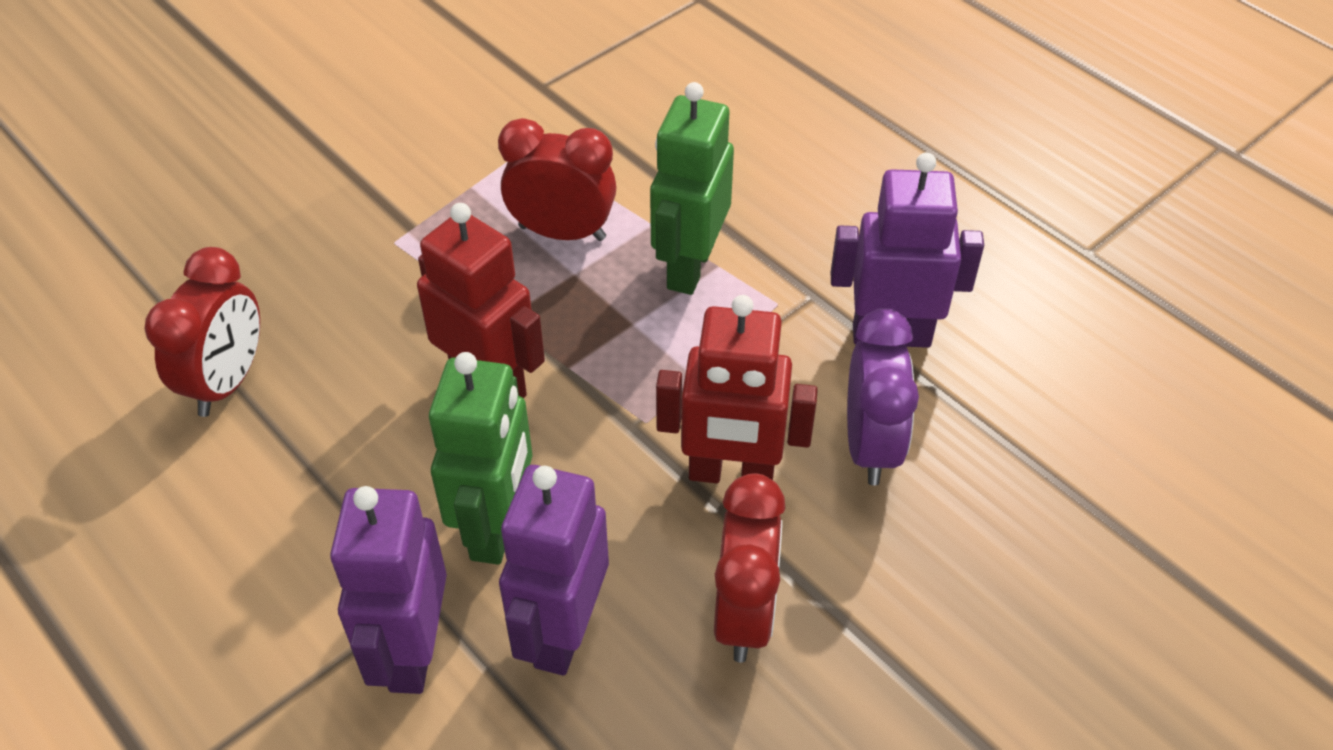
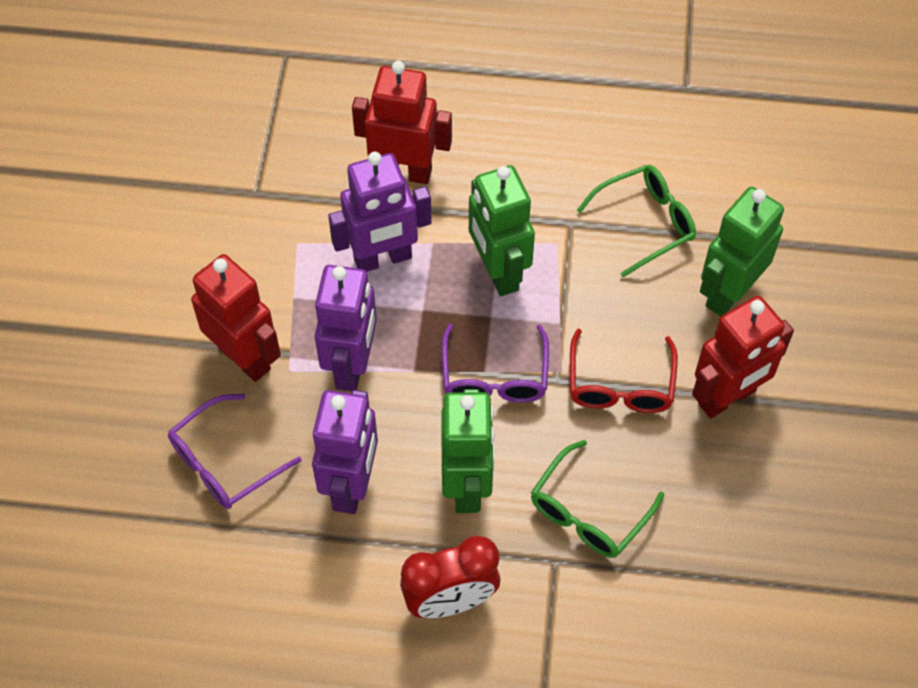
green glasses: 0 -> 2
green robot: 2 -> 3
purple clock: 1 -> 0
purple glasses: 0 -> 2
red clock: 3 -> 1
red glasses: 0 -> 1
red robot: 2 -> 3

